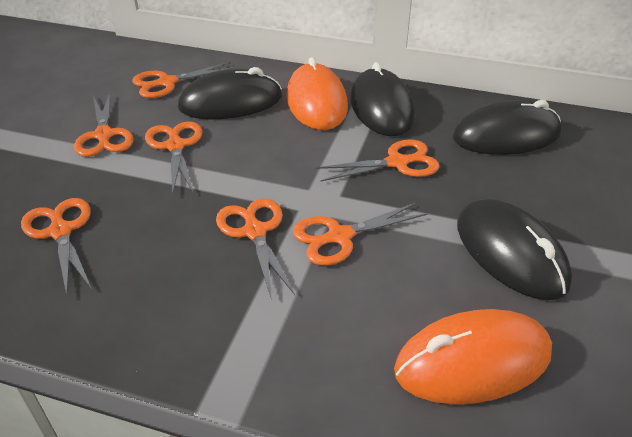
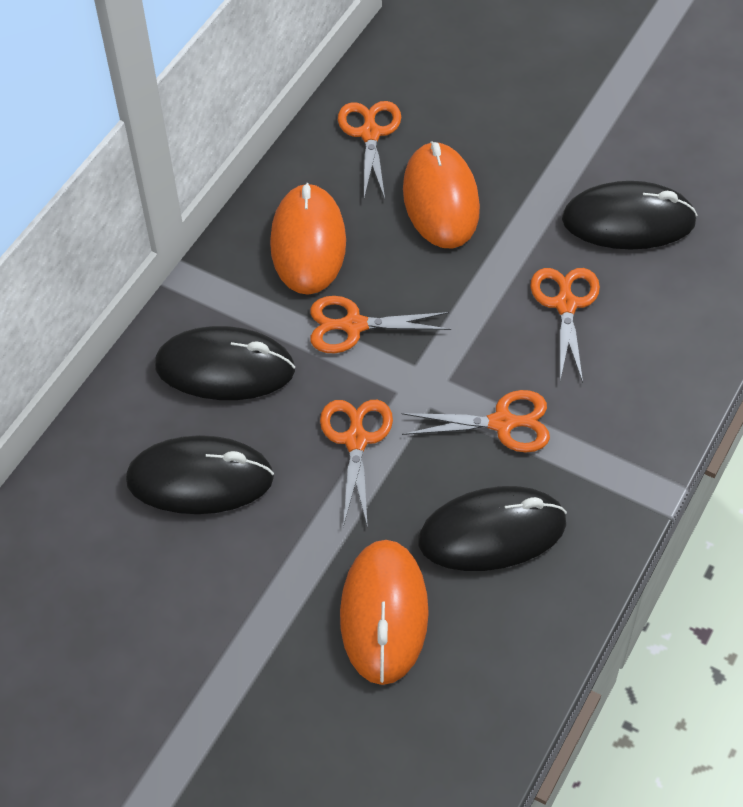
orange mouse: 2 -> 3
orange scissors: 7 -> 5

